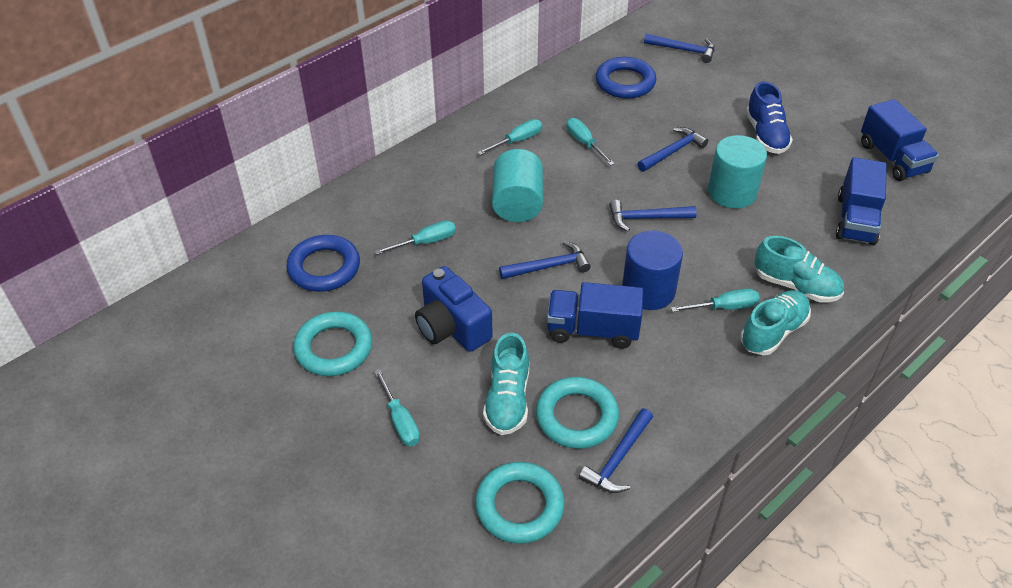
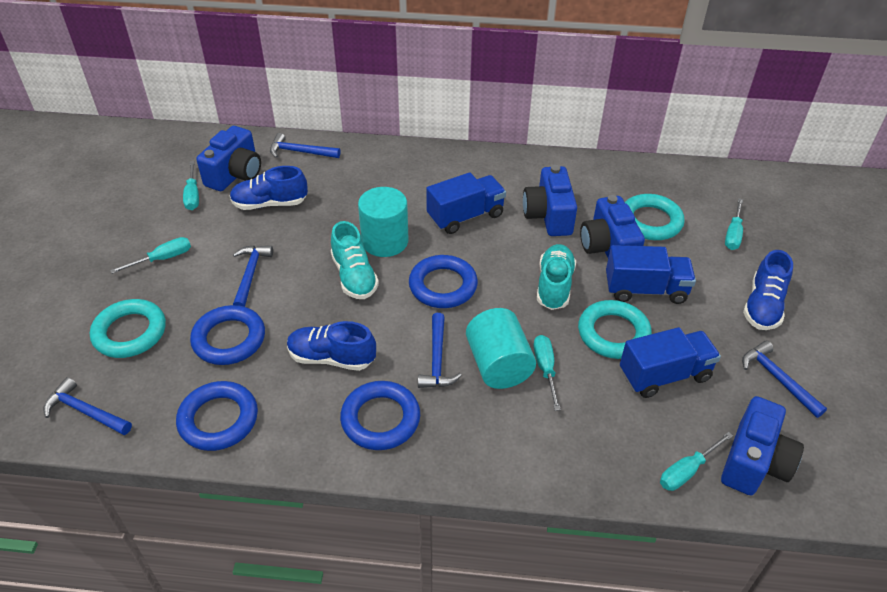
blue camera: 1 -> 4
blue cylinder: 1 -> 0
blue ring: 2 -> 4
blue shoe: 1 -> 3
turquoise shoe: 3 -> 2

